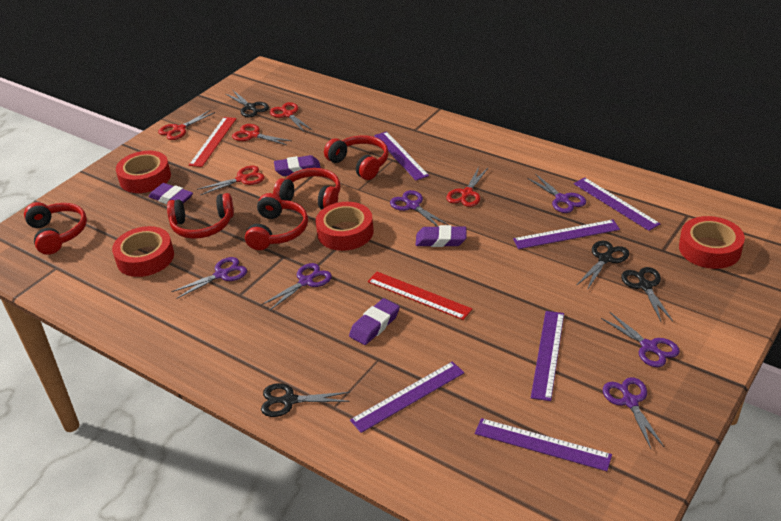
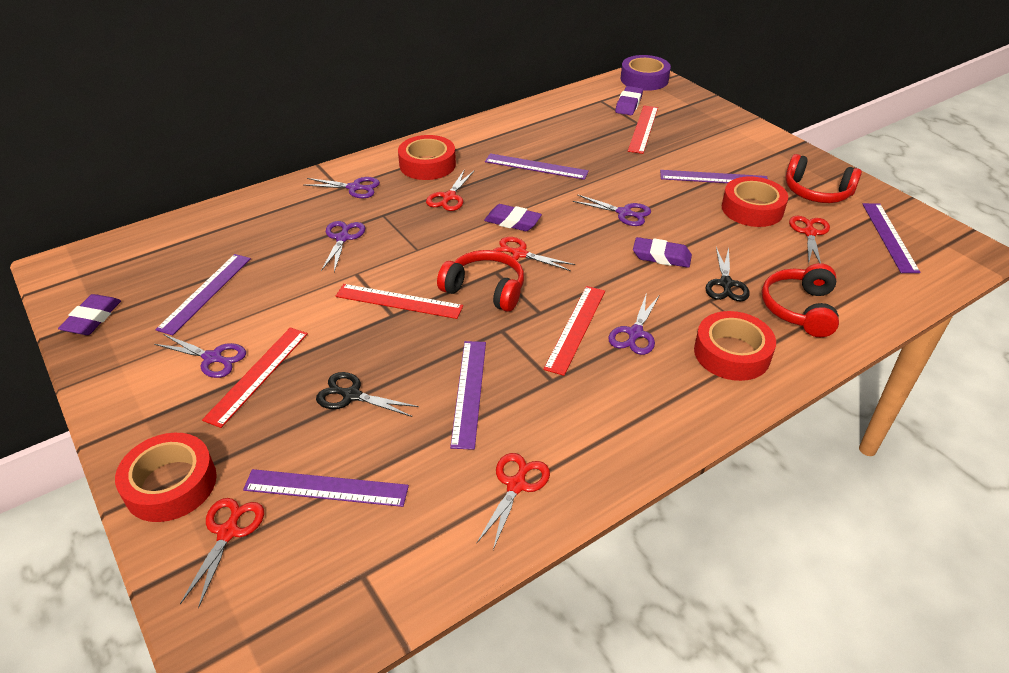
black scissors: 4 -> 2
purple scissors: 6 -> 5
purple tape: 0 -> 1
red headphones: 5 -> 3
red ruler: 2 -> 4

